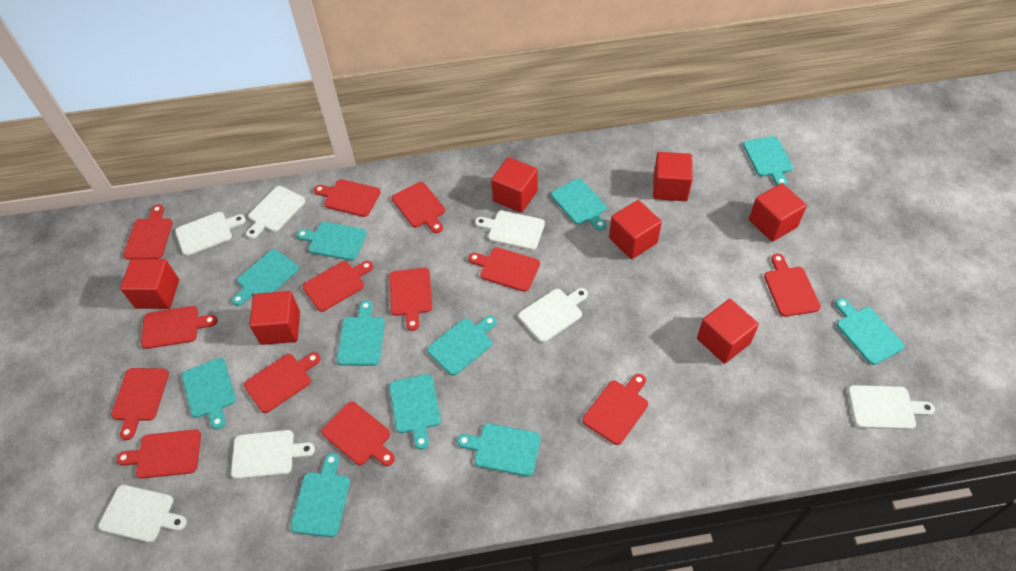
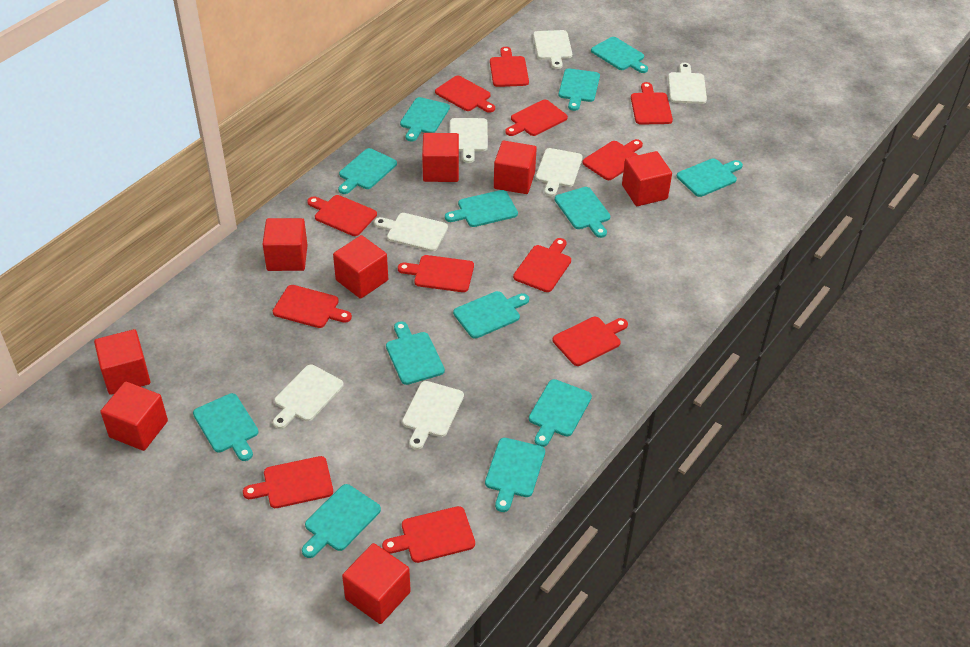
red cube: 7 -> 8
red cutting board: 13 -> 12
turquoise cutting board: 11 -> 13

